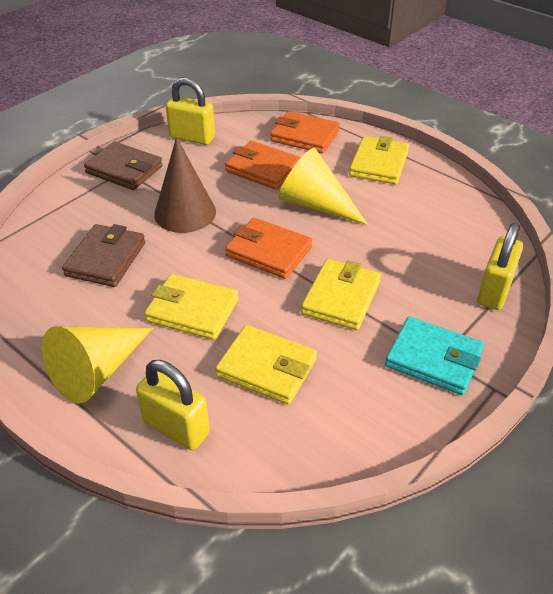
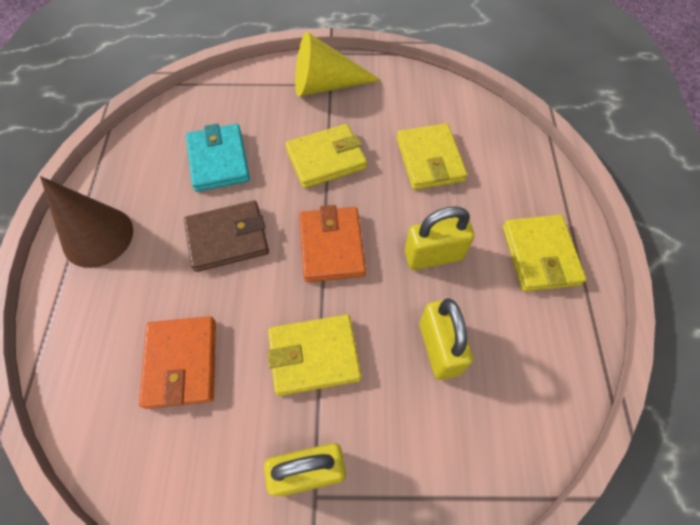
brown wallet: 2 -> 1
orange wallet: 3 -> 2
yellow cone: 2 -> 1

